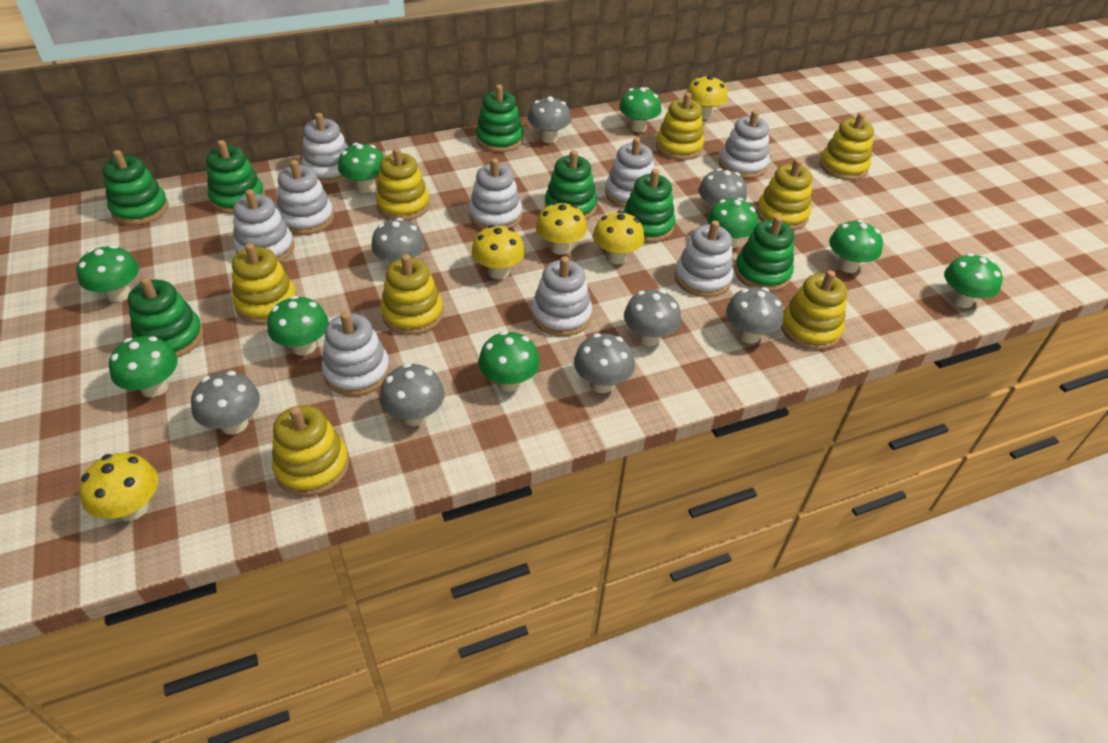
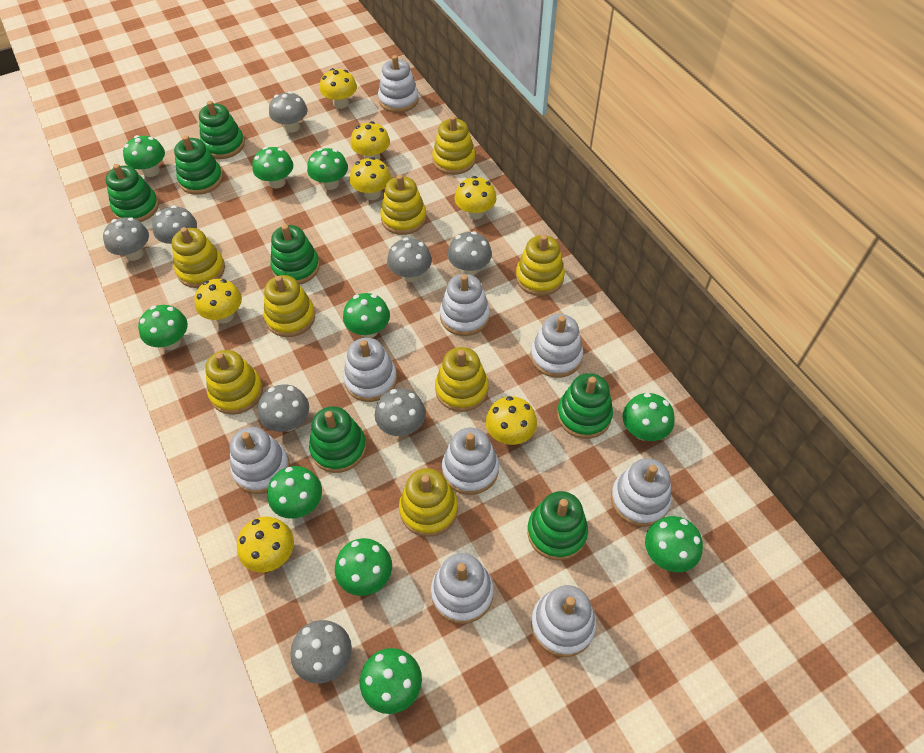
green mushroom: 9 -> 10
yellow mushroom: 5 -> 7

